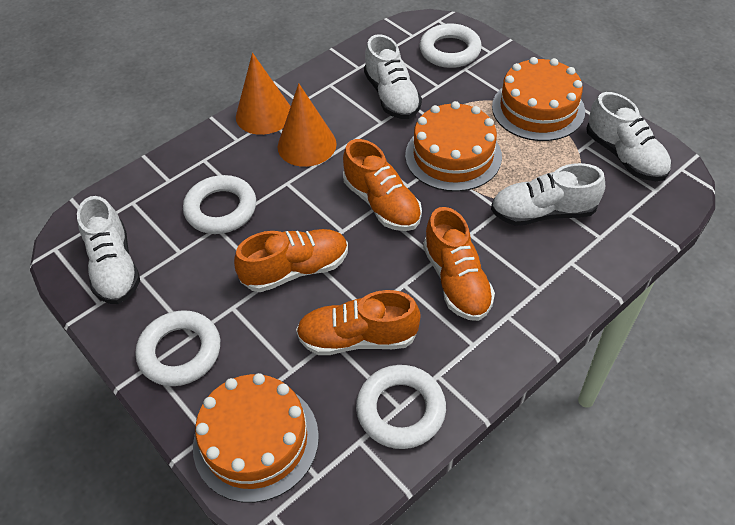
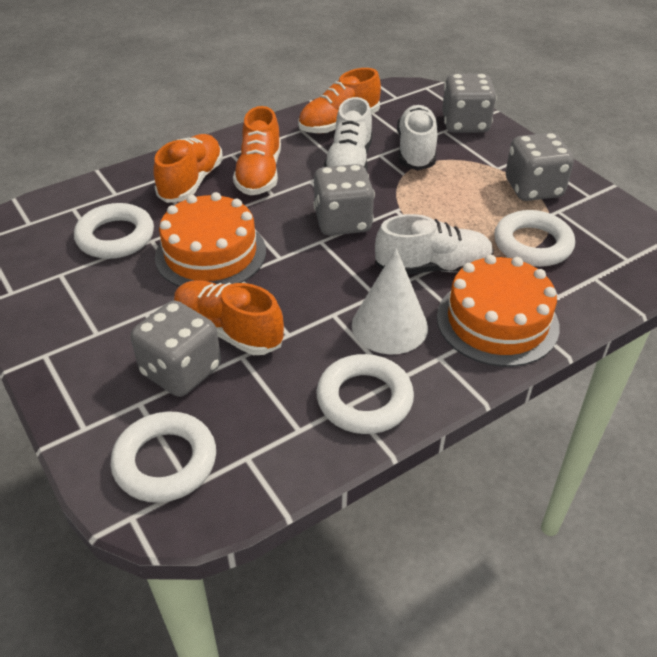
grey dice: 0 -> 4
orange cake: 3 -> 2
orange cone: 2 -> 0
white cone: 0 -> 1
white shoe: 4 -> 3

